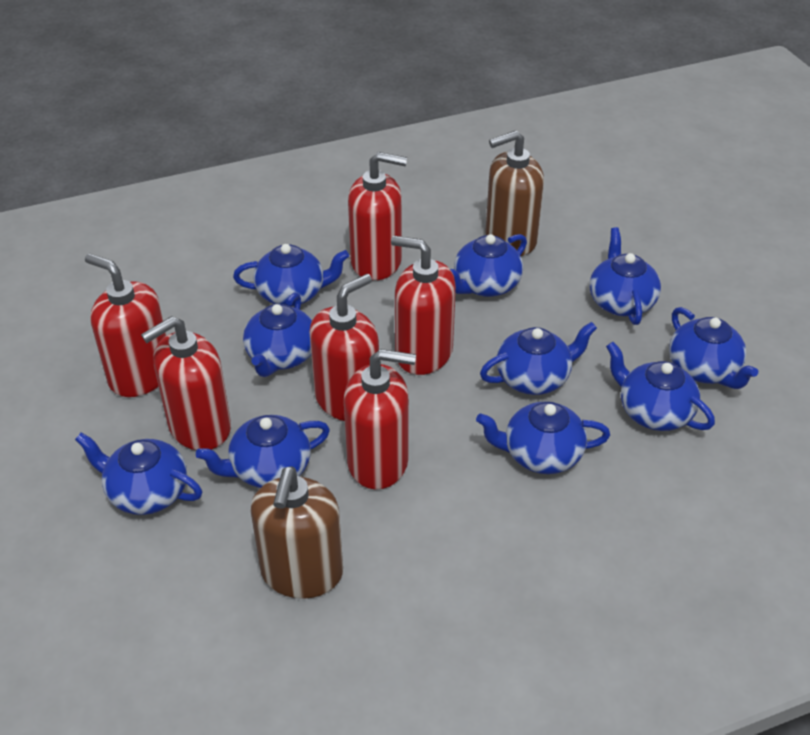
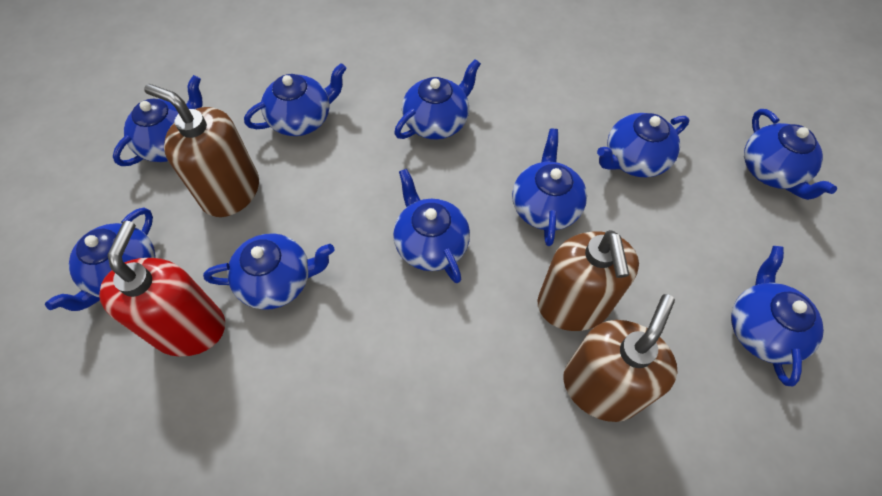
brown soap dispenser: 2 -> 3
red soap dispenser: 6 -> 1

